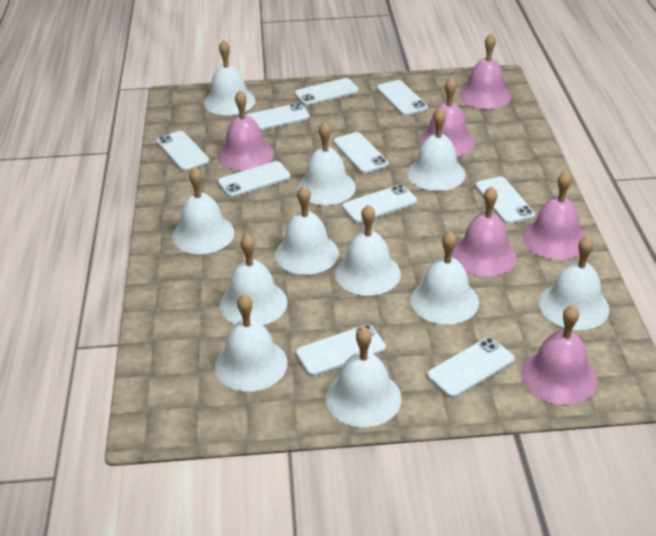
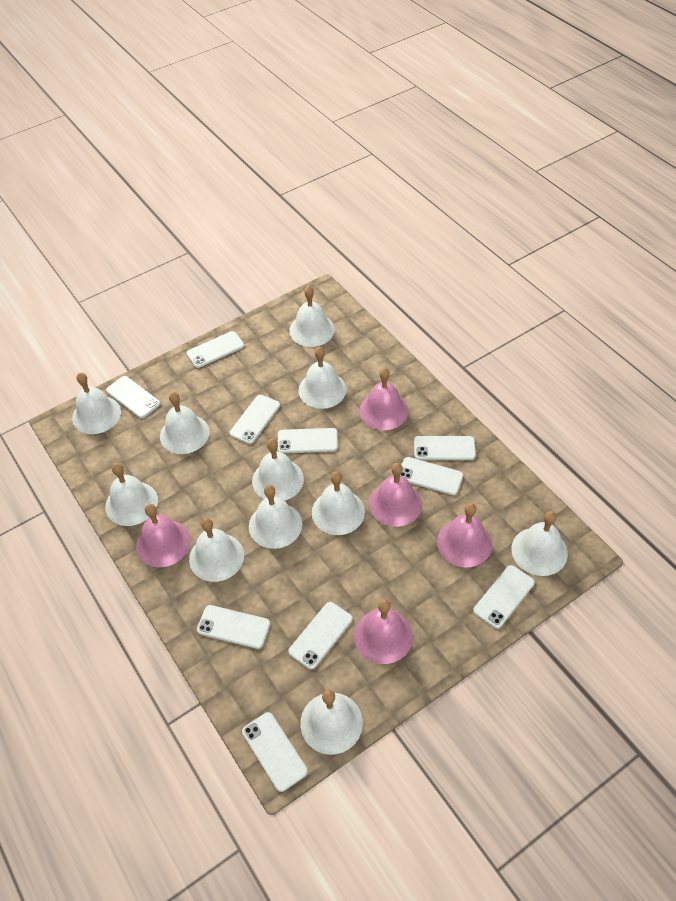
pink bell: 6 -> 5

